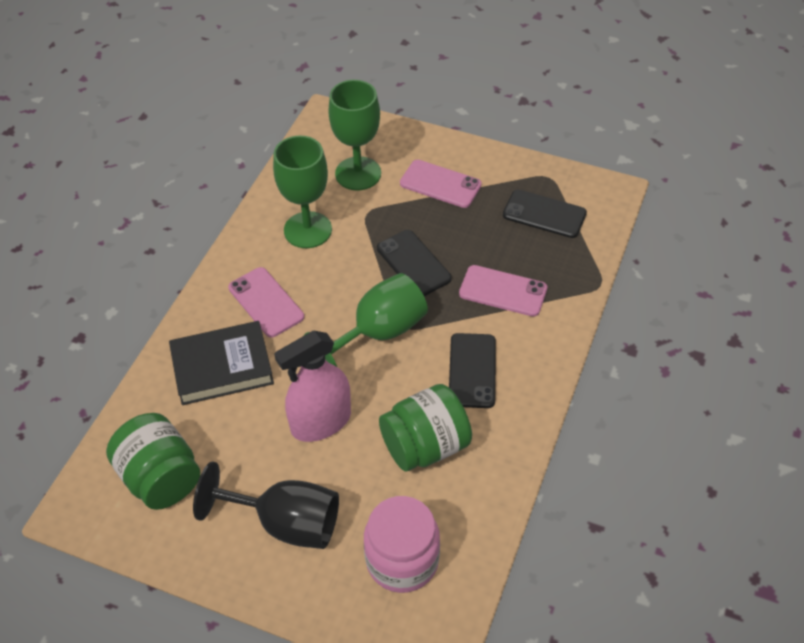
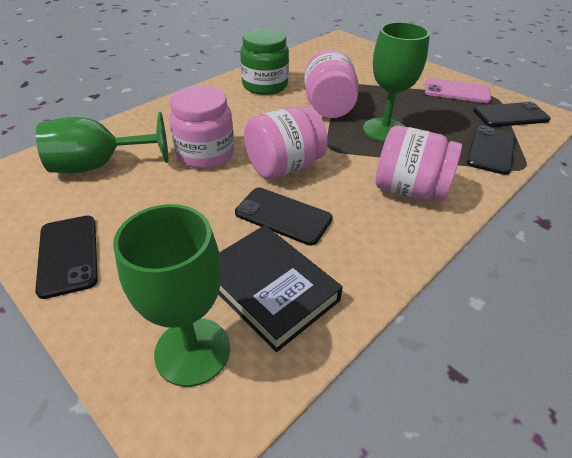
black goblet: 1 -> 0
black phone: 3 -> 4
green jar: 2 -> 1
pink jar: 1 -> 4
pink phone: 3 -> 1
pink spray bottle: 1 -> 0

